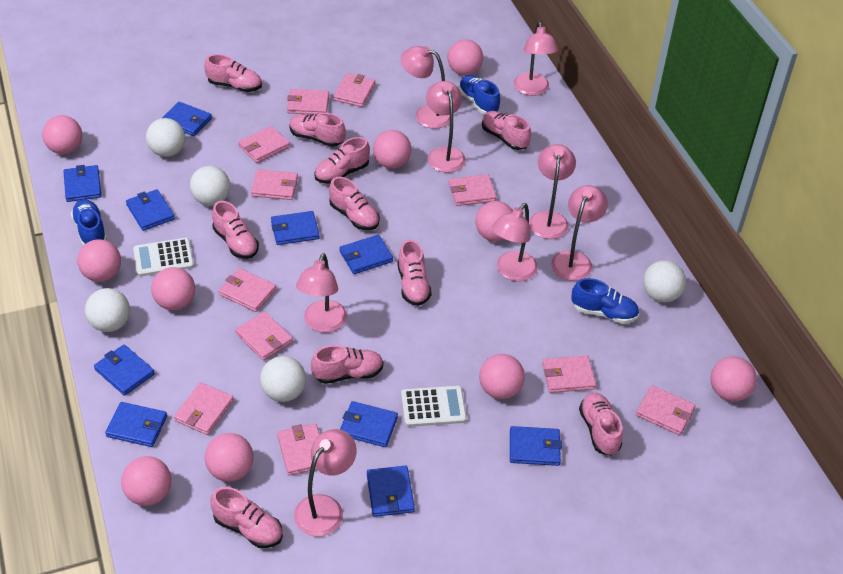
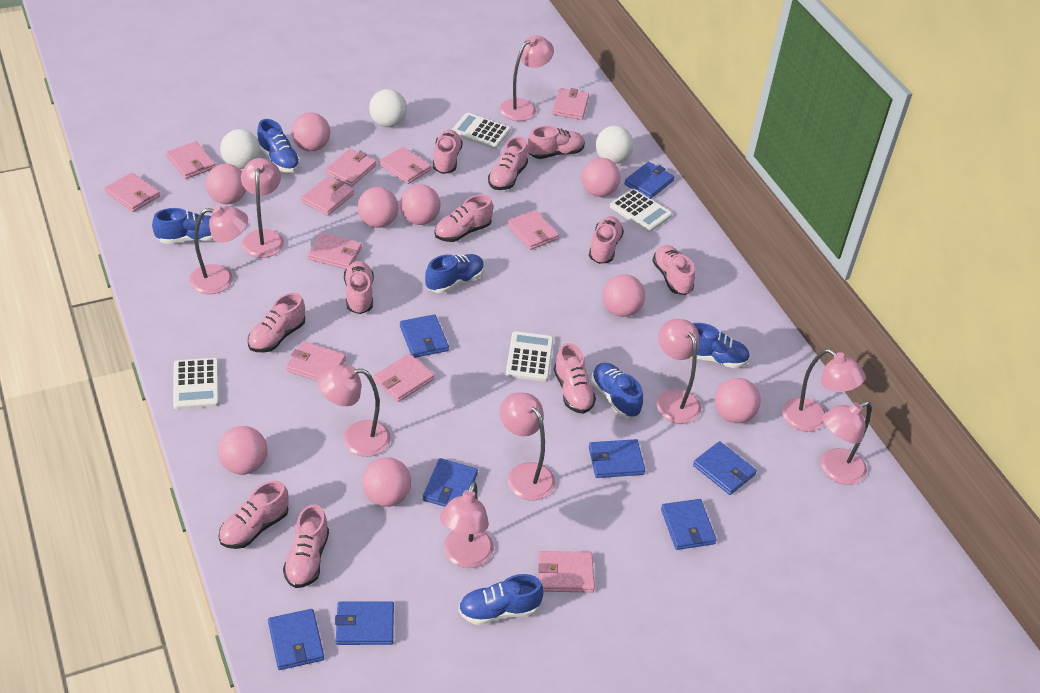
blue shoe: 3 -> 6
blue wallet: 10 -> 8
pink ball: 10 -> 9
pink lamp: 8 -> 9
pink shoe: 10 -> 11
white ball: 5 -> 3
white calculator: 2 -> 4

